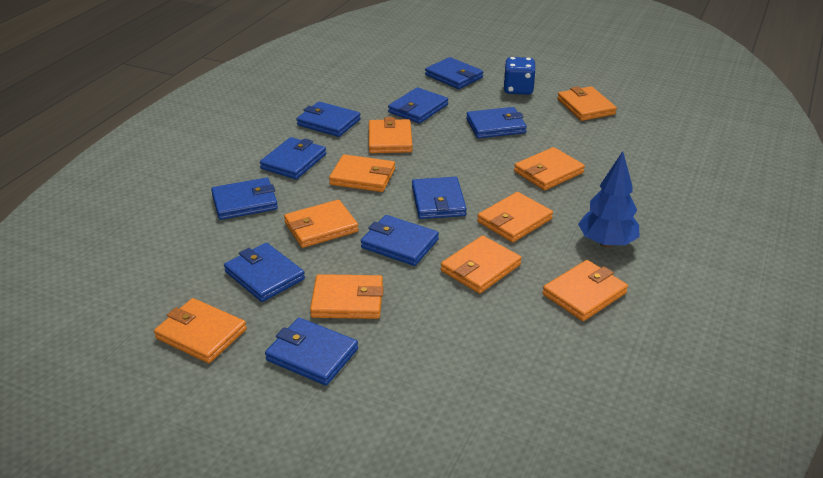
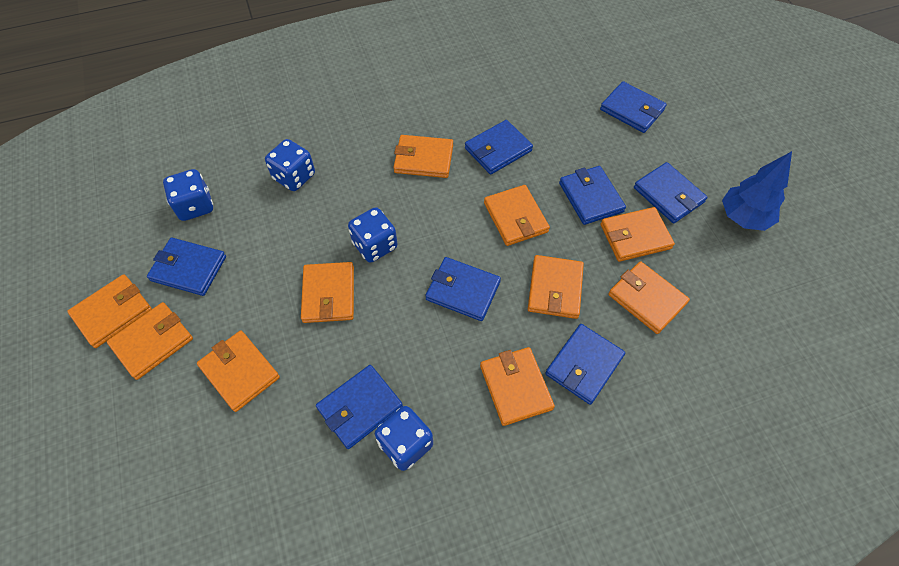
blue dice: 1 -> 4
blue wallet: 10 -> 8

